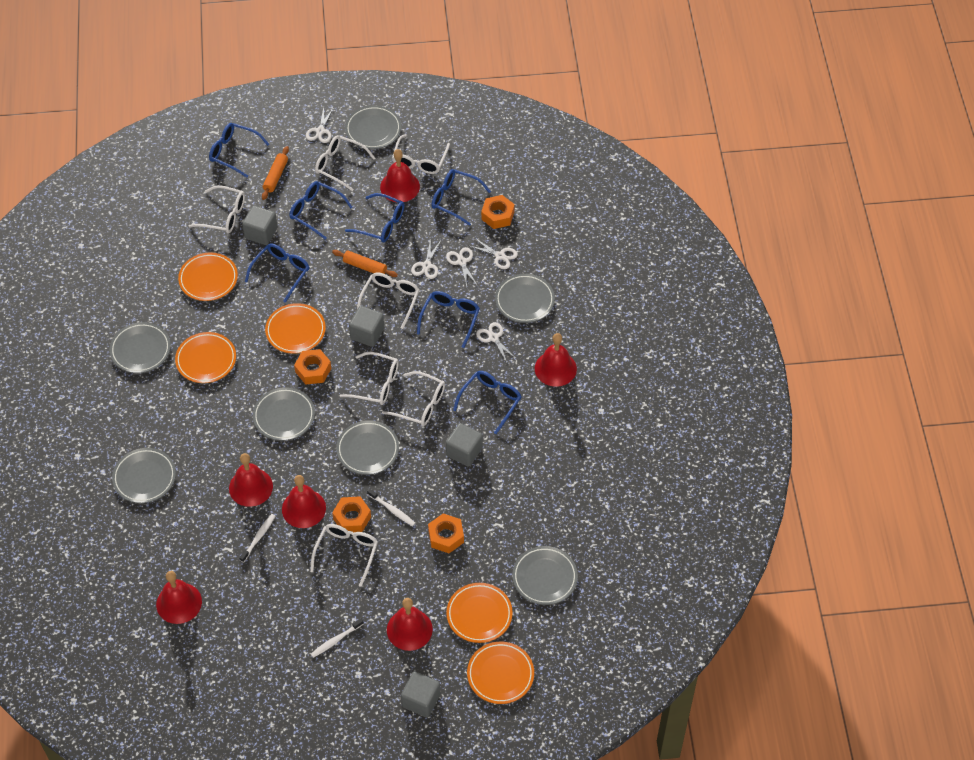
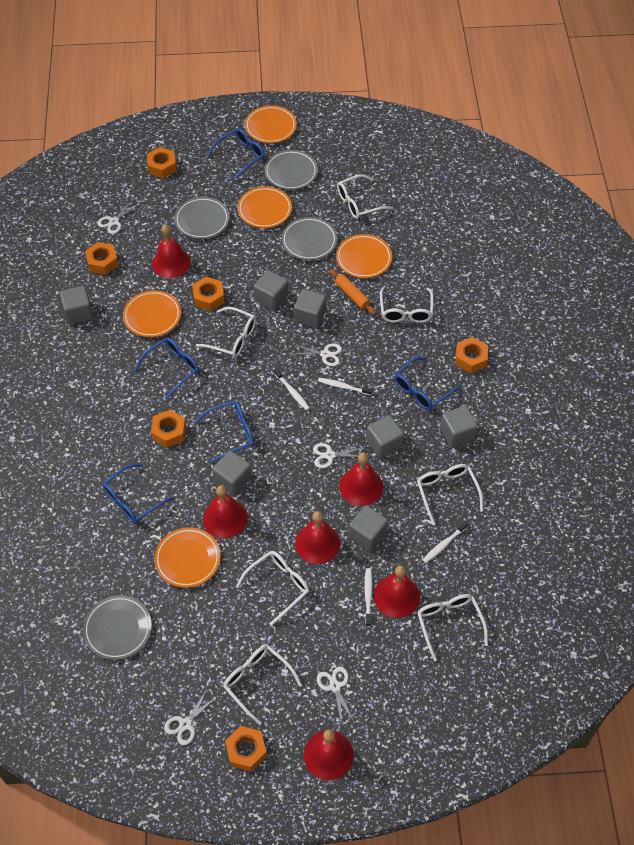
blue glasses: 7 -> 5
grey cube: 4 -> 7
grey plate: 7 -> 4
orange nut: 4 -> 6
orange rolling pin: 2 -> 1
white toothbrush: 3 -> 4

